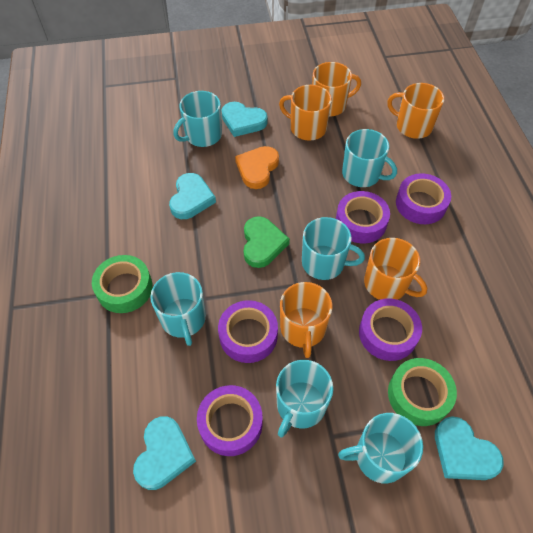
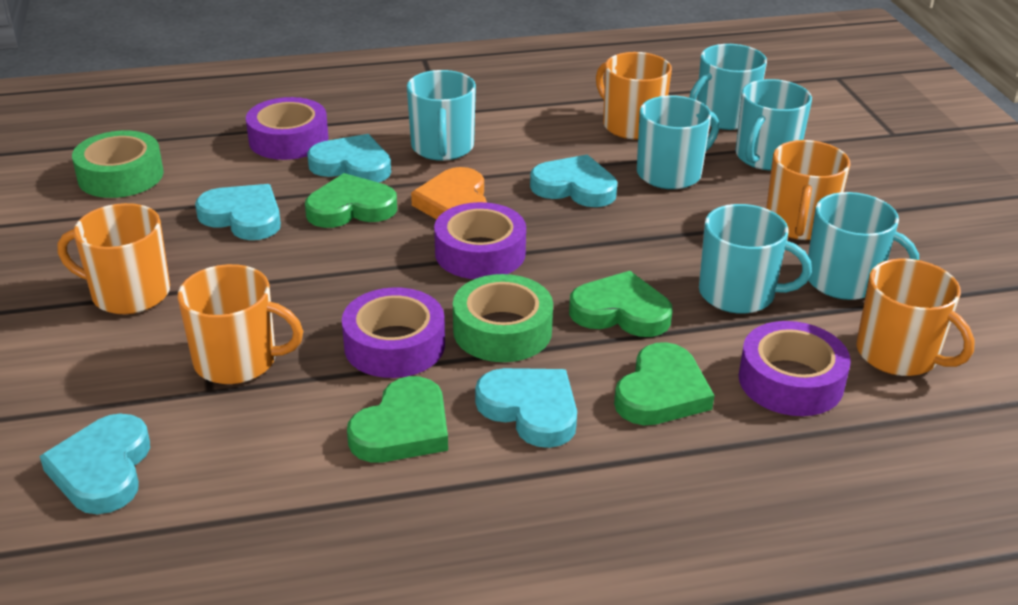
green heart: 1 -> 4
purple tape: 5 -> 4
turquoise heart: 4 -> 5

